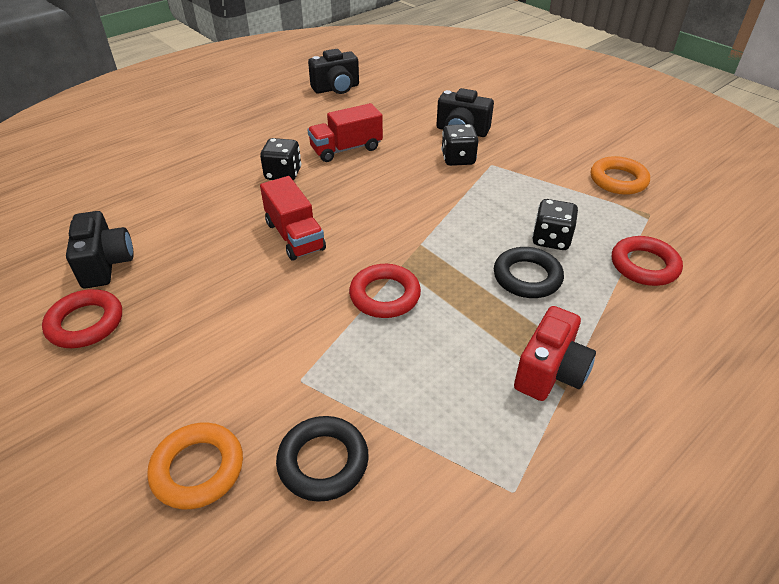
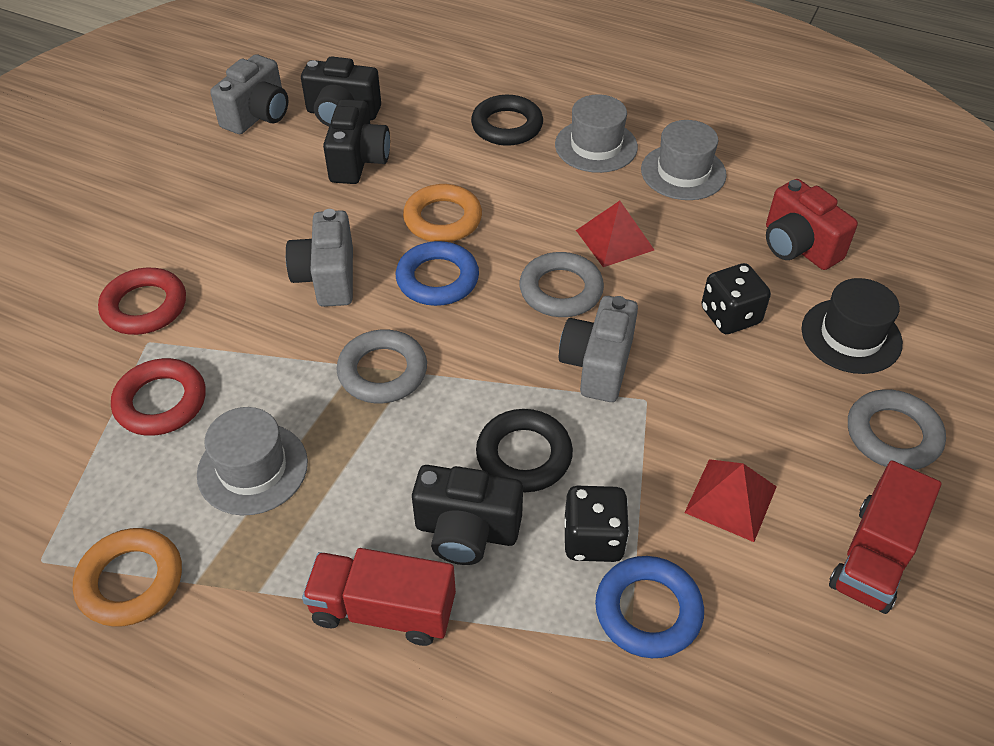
black dice: 3 -> 2
black hat: 0 -> 1
blue ring: 0 -> 2
grey camera: 0 -> 3
grey hat: 0 -> 3
grey ring: 0 -> 3
red pyramid: 0 -> 2
red ring: 3 -> 2

